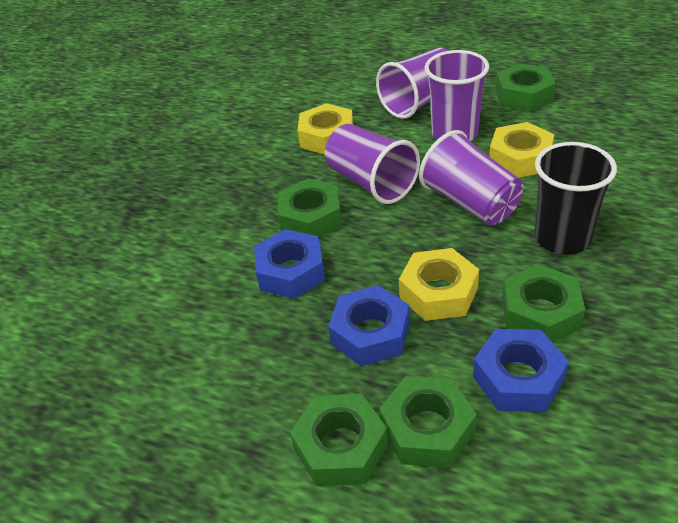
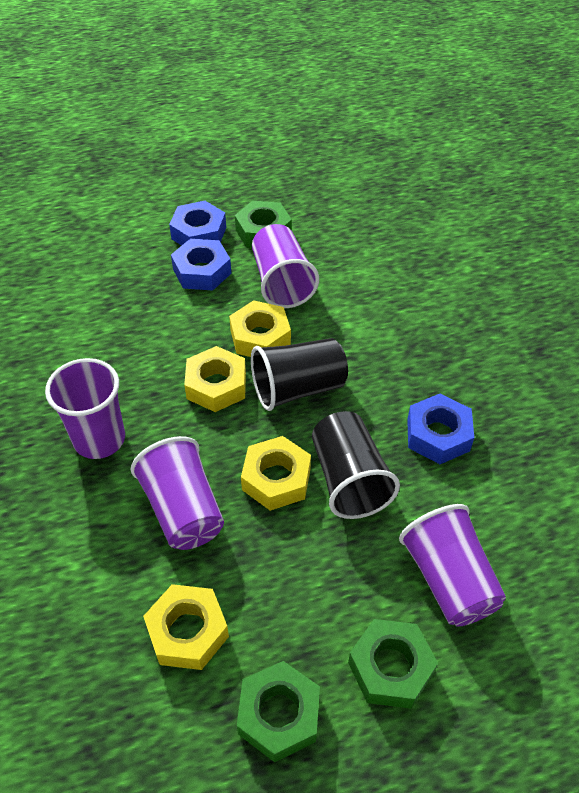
black cup: 1 -> 2
green nut: 5 -> 3
yellow nut: 3 -> 4

